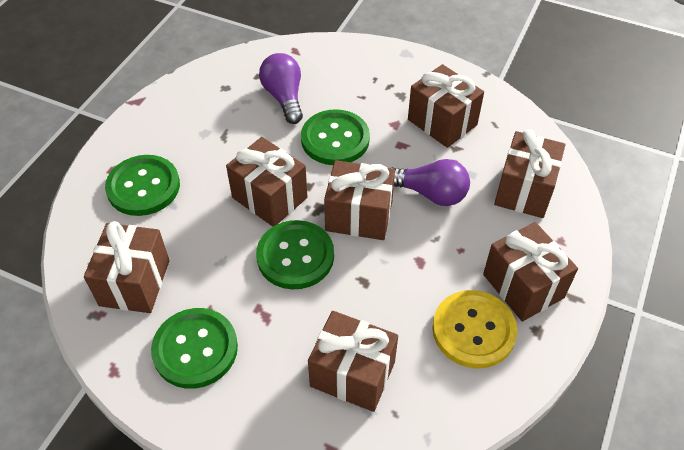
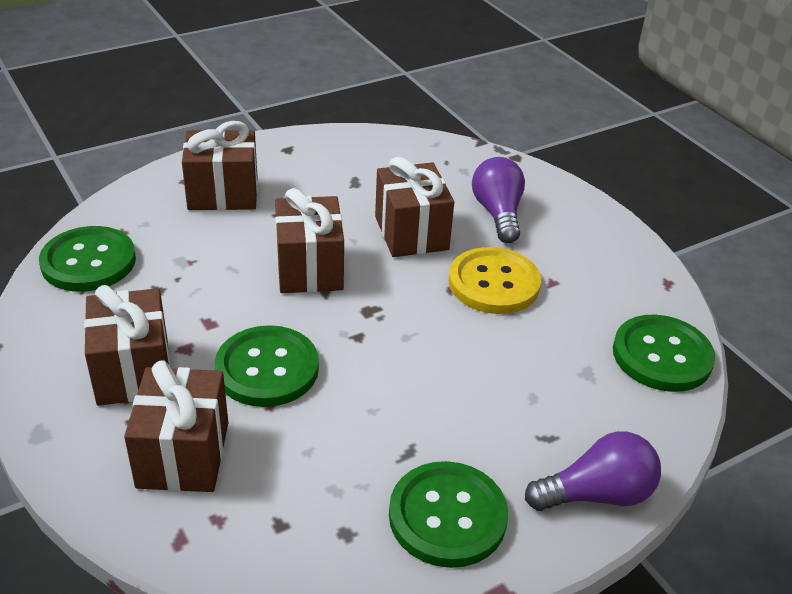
brown gift: 7 -> 5

